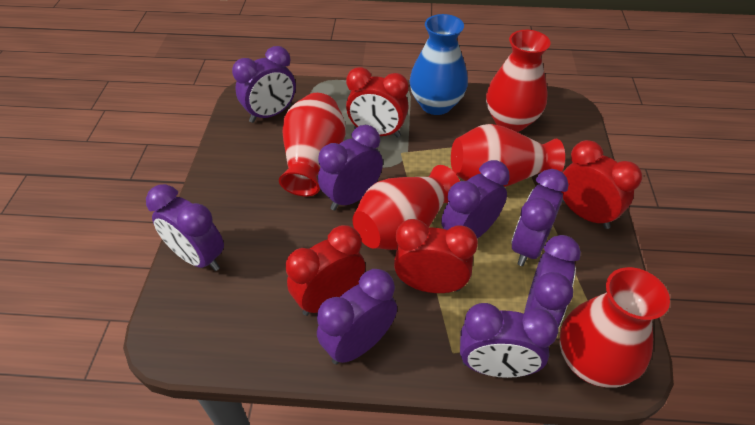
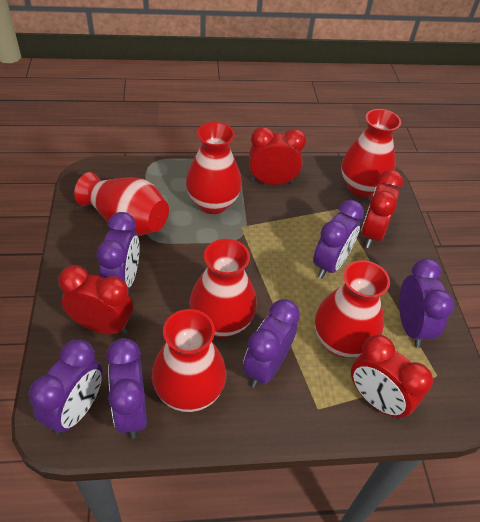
blue vase: 1 -> 0
purple clock: 8 -> 6
red vase: 5 -> 6

